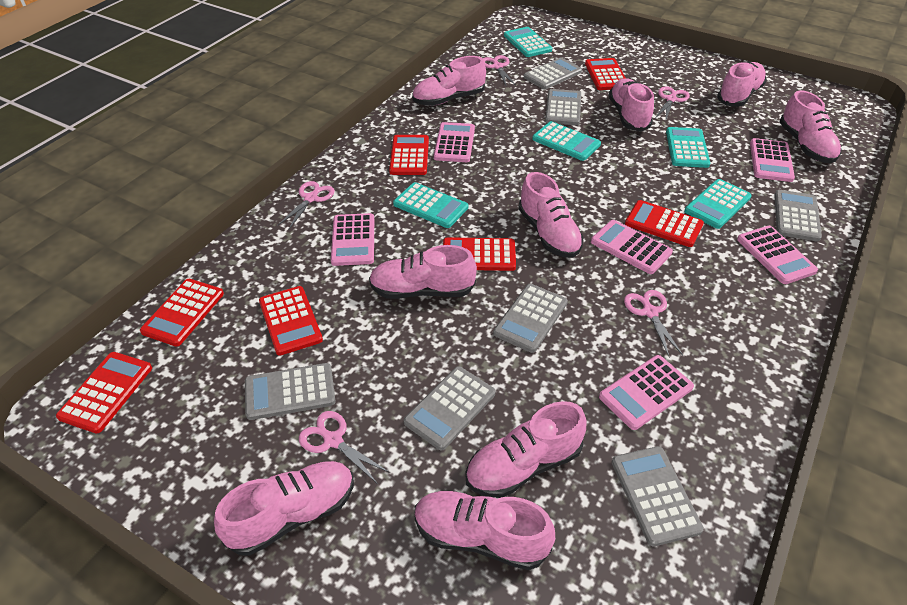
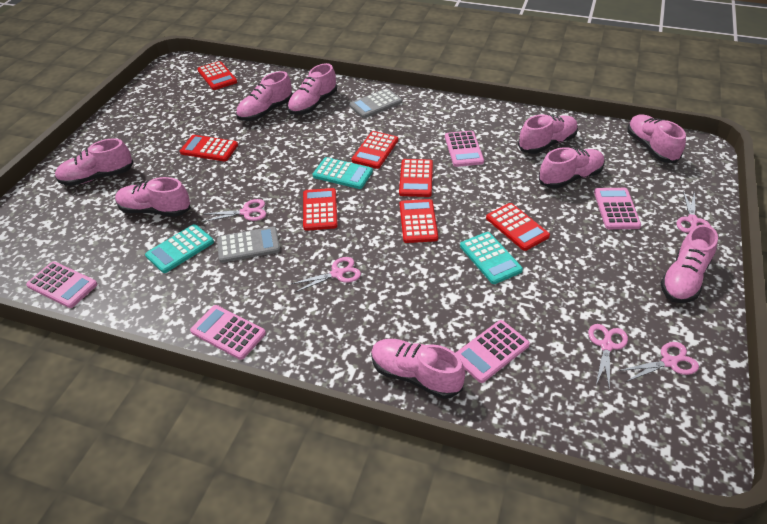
grey calculator: 7 -> 2
pink calculator: 6 -> 5
turquoise calculator: 5 -> 3

